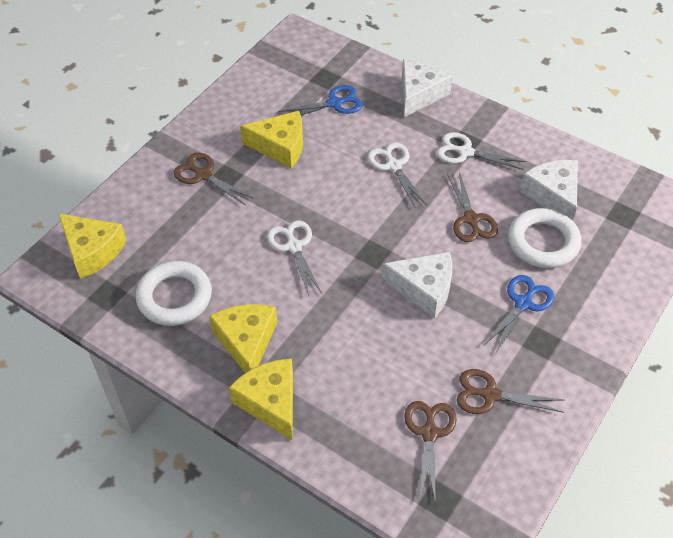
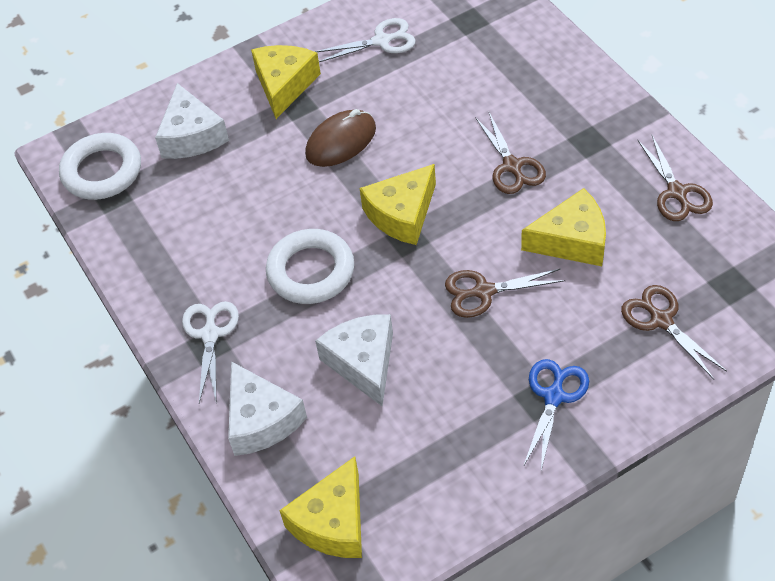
blue scissors: 2 -> 1
brown mouse: 0 -> 1
white scissors: 3 -> 2

